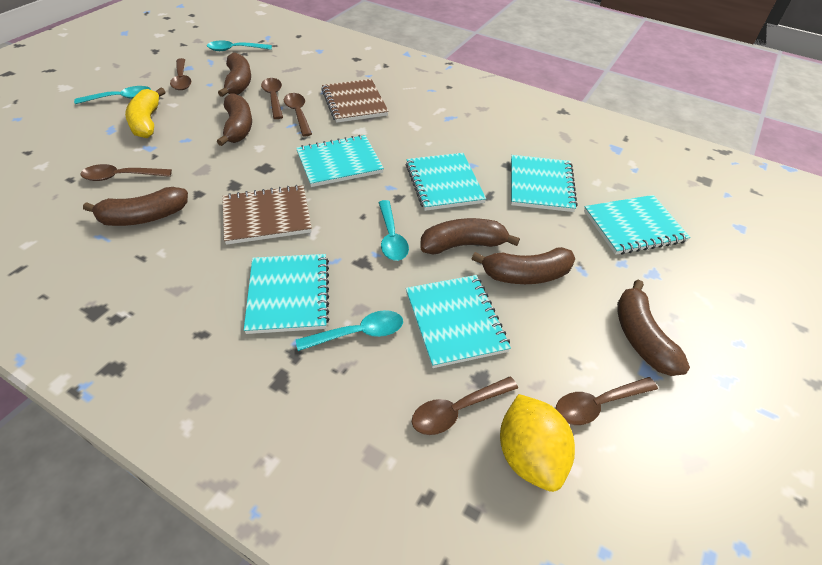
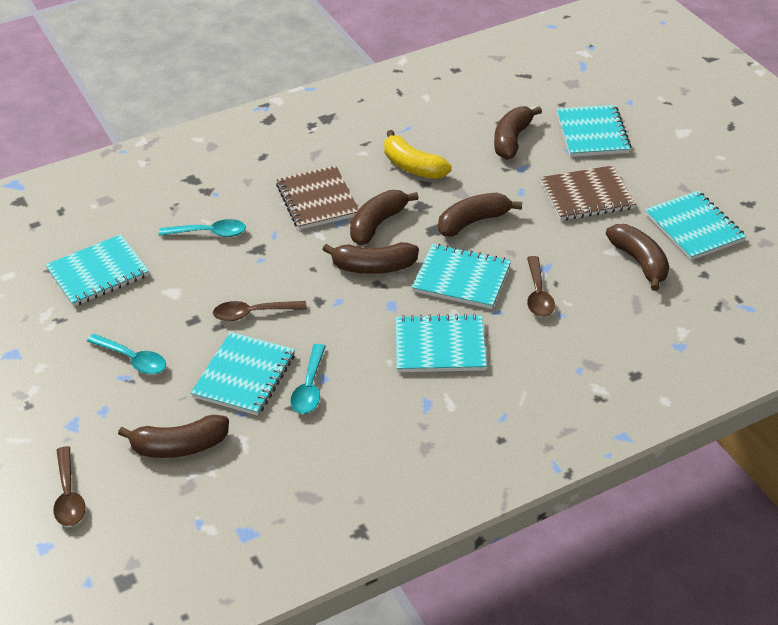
brown spoon: 6 -> 3
turquoise spoon: 4 -> 3
yellow lemon: 1 -> 0

